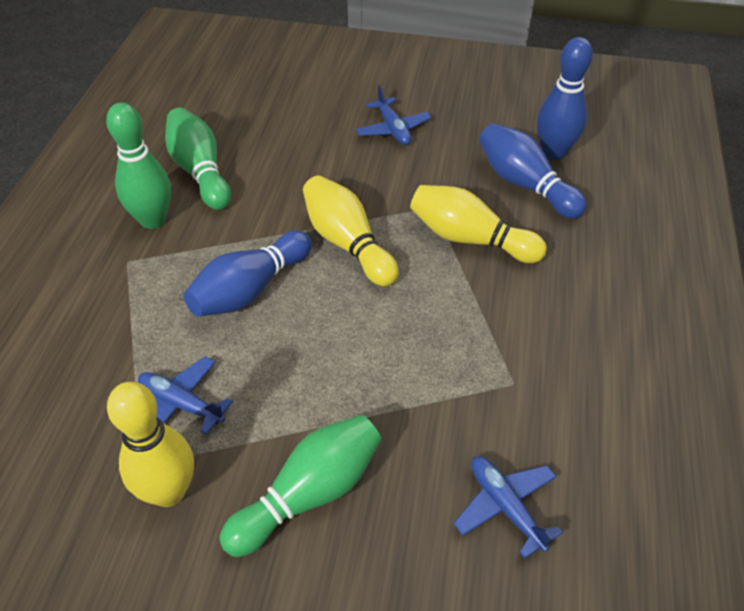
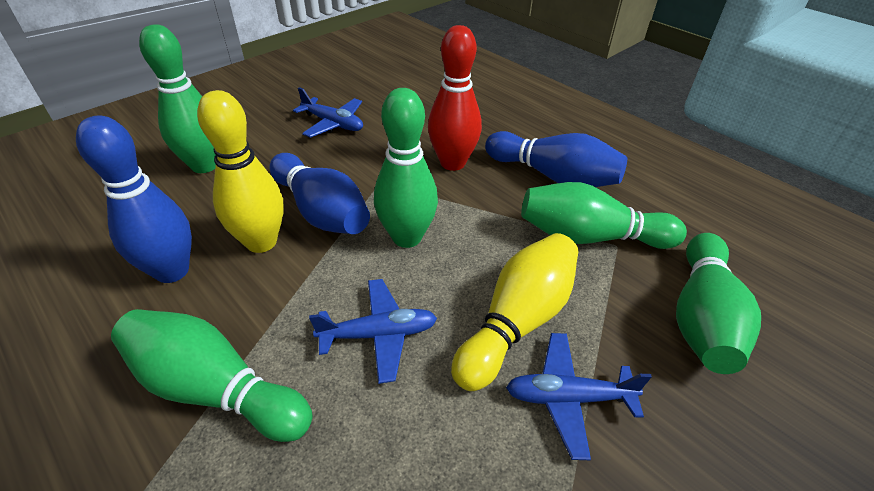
green bowling pin: 3 -> 5
red bowling pin: 0 -> 1
yellow bowling pin: 3 -> 2

